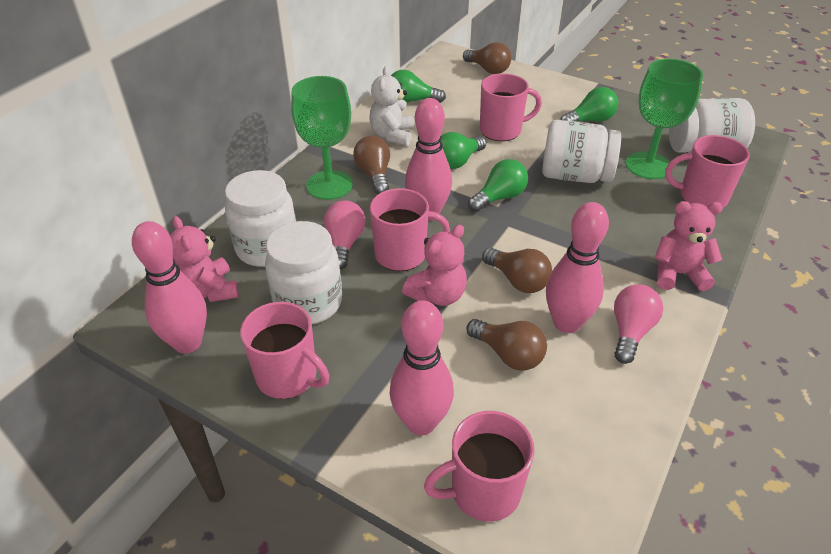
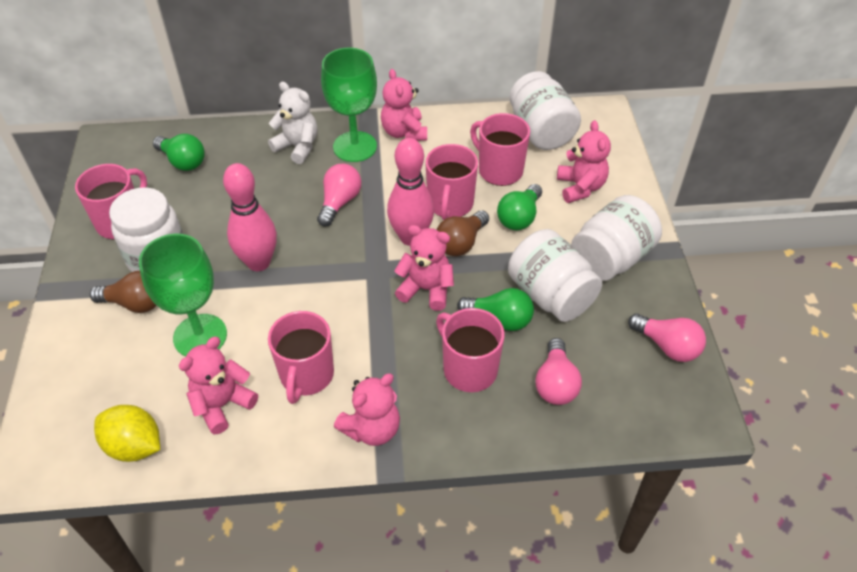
brown light bulb: 4 -> 2
green light bulb: 4 -> 3
pink bowling pin: 4 -> 2
pink light bulb: 2 -> 3
pink teddy bear: 3 -> 5
yellow lemon: 0 -> 1

